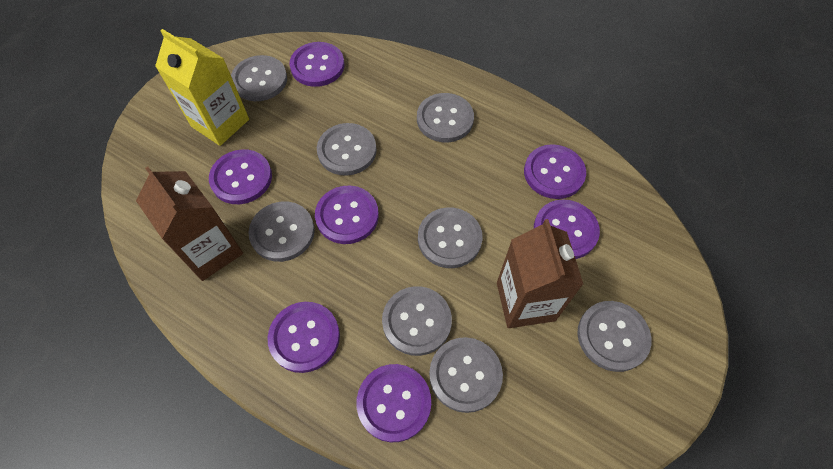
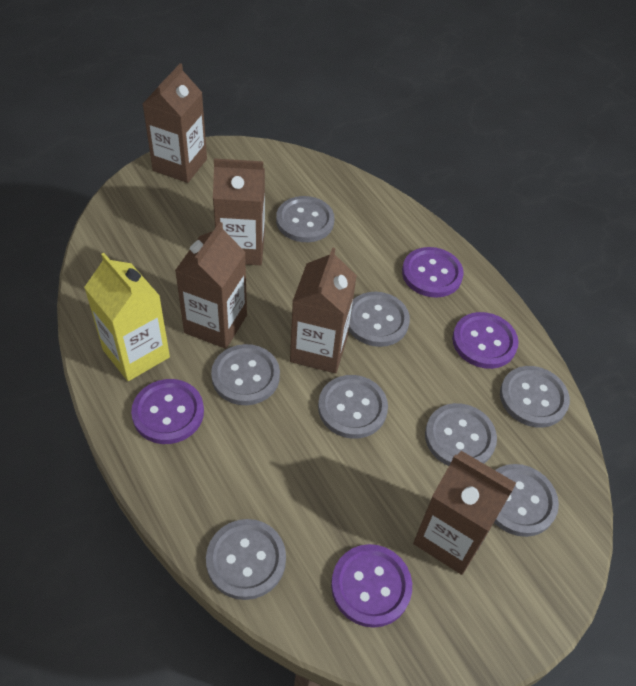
brown carton: 2 -> 5
purple button: 7 -> 4

